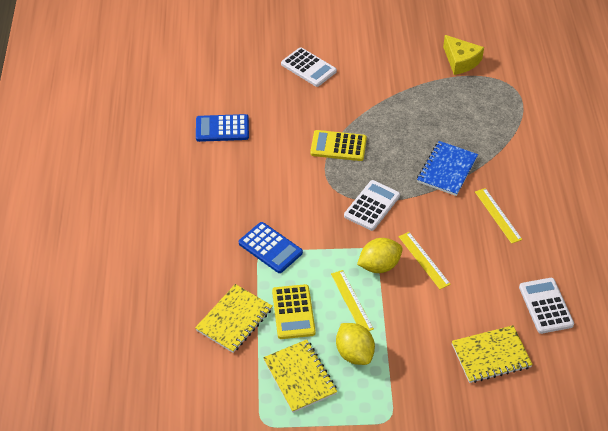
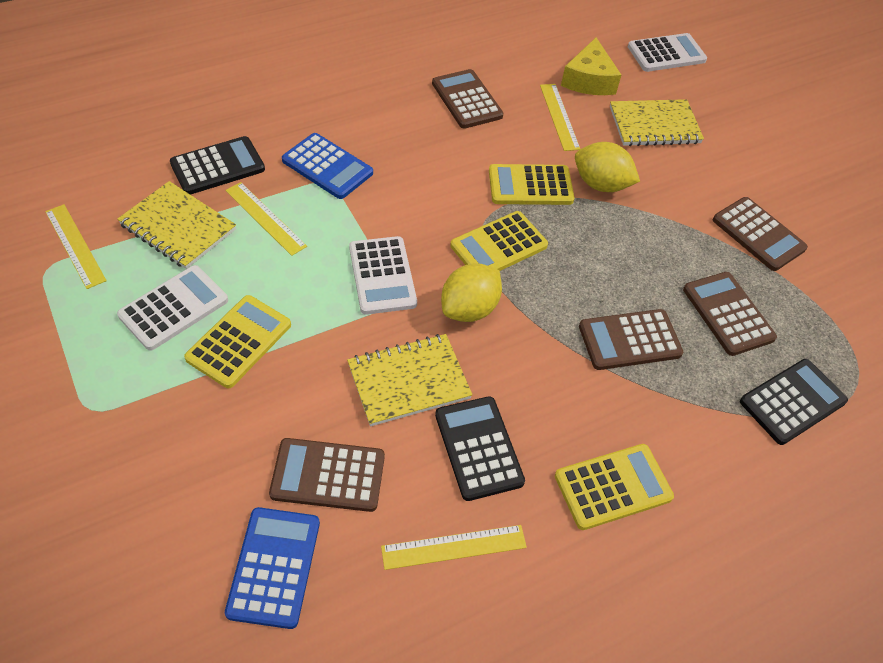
black calculator: 0 -> 3
blue notebook: 1 -> 0
brown calculator: 0 -> 5
yellow calculator: 2 -> 4
yellow ruler: 3 -> 4

